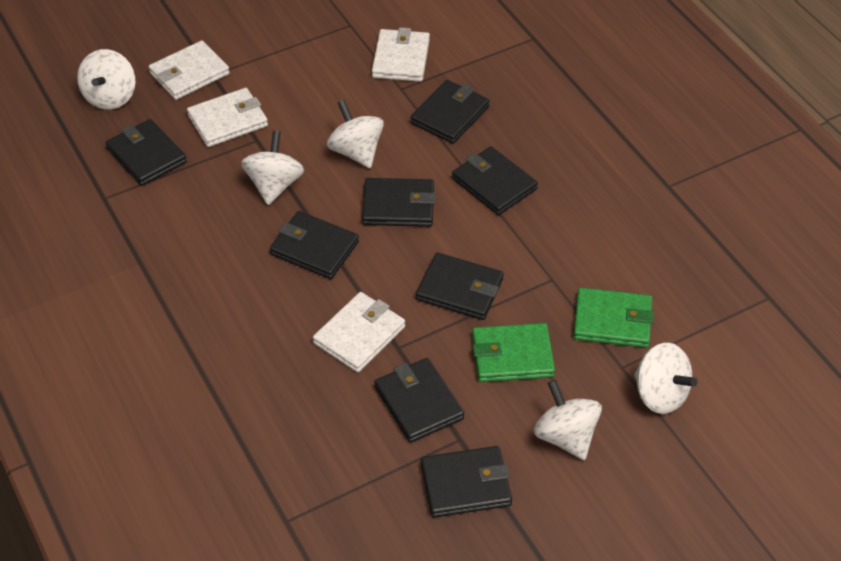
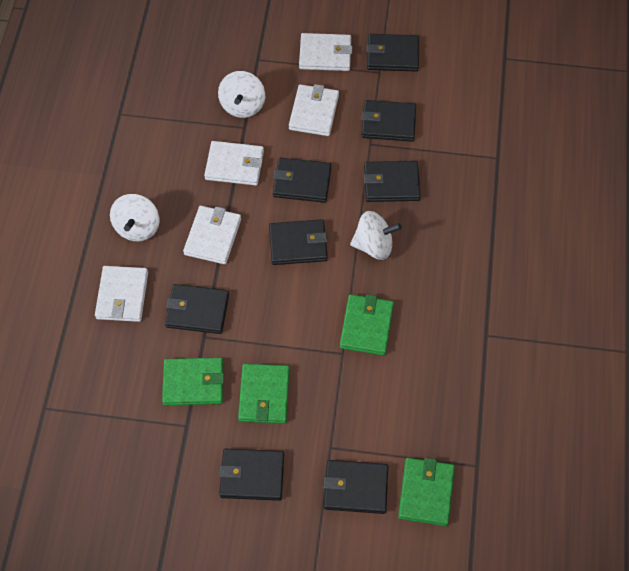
green wallet: 2 -> 4
white spinning top: 5 -> 3
white wallet: 4 -> 5

